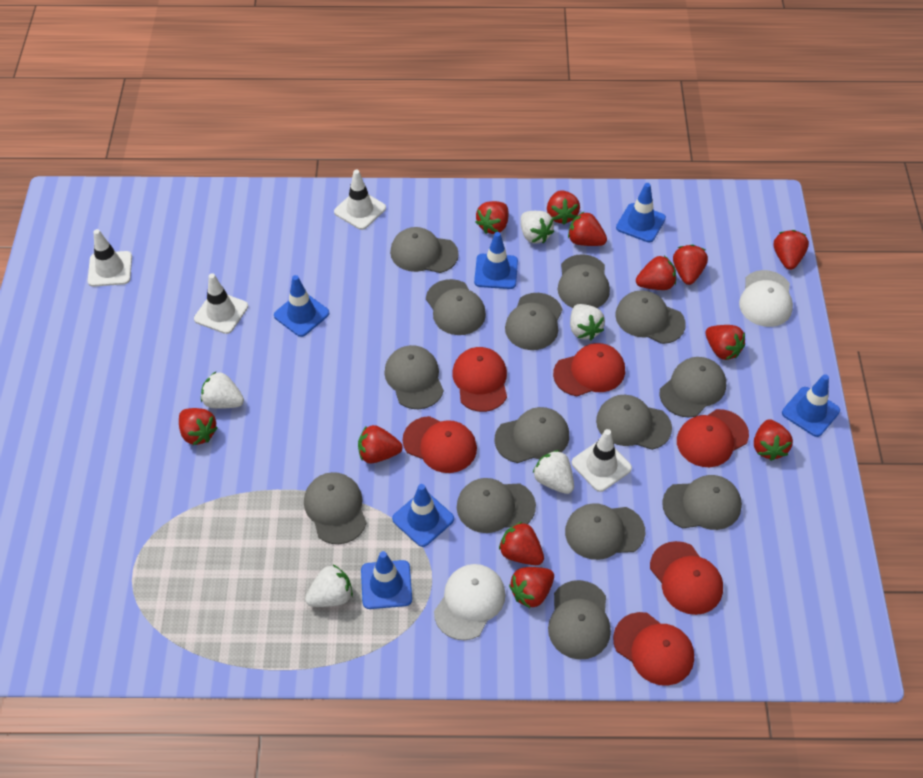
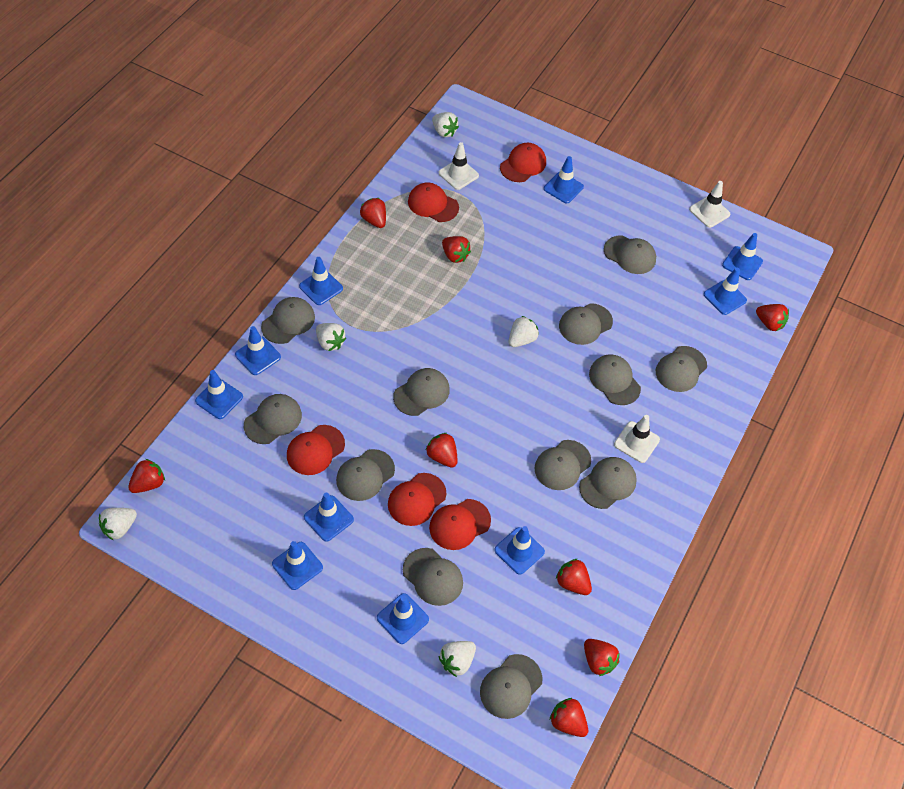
blue traffic cone: 6 -> 10
grey cap: 14 -> 12
red cap: 6 -> 5
red strawberry: 12 -> 8
white cap: 2 -> 0
white traffic cone: 4 -> 3

